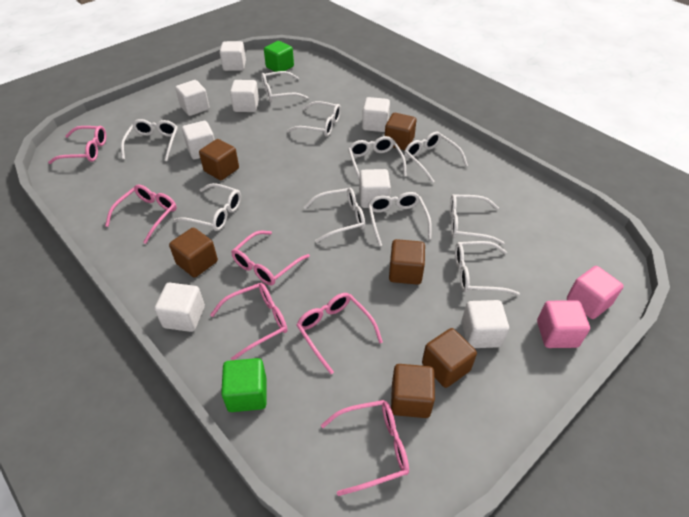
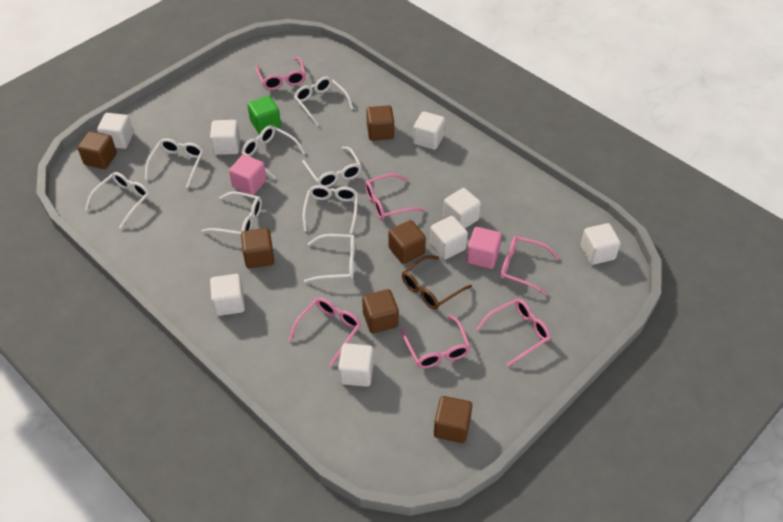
brown glasses: 0 -> 1
green cube: 2 -> 1
white glasses: 10 -> 8

